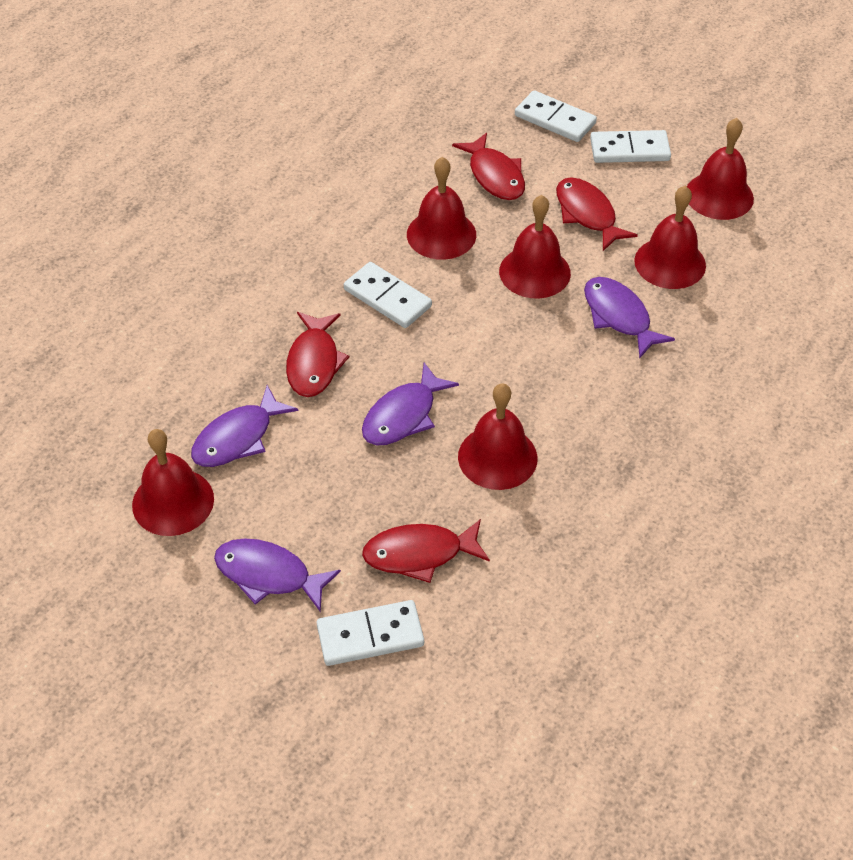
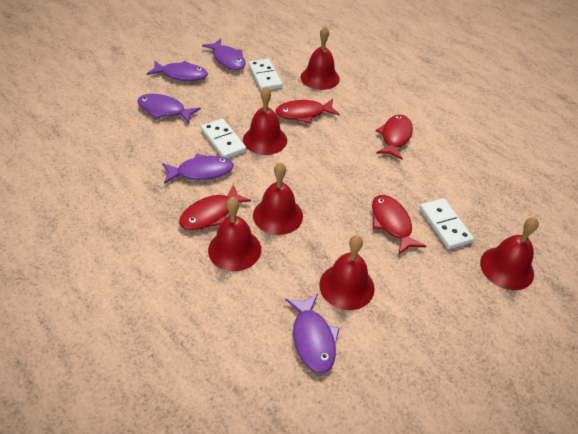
purple fish: 4 -> 5
white domino: 4 -> 3

